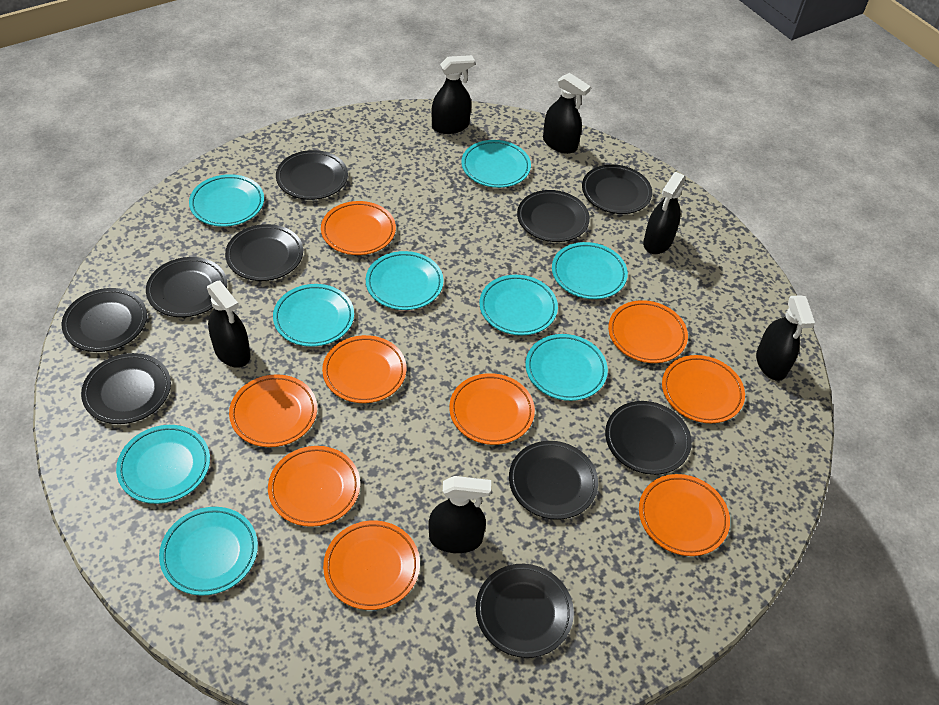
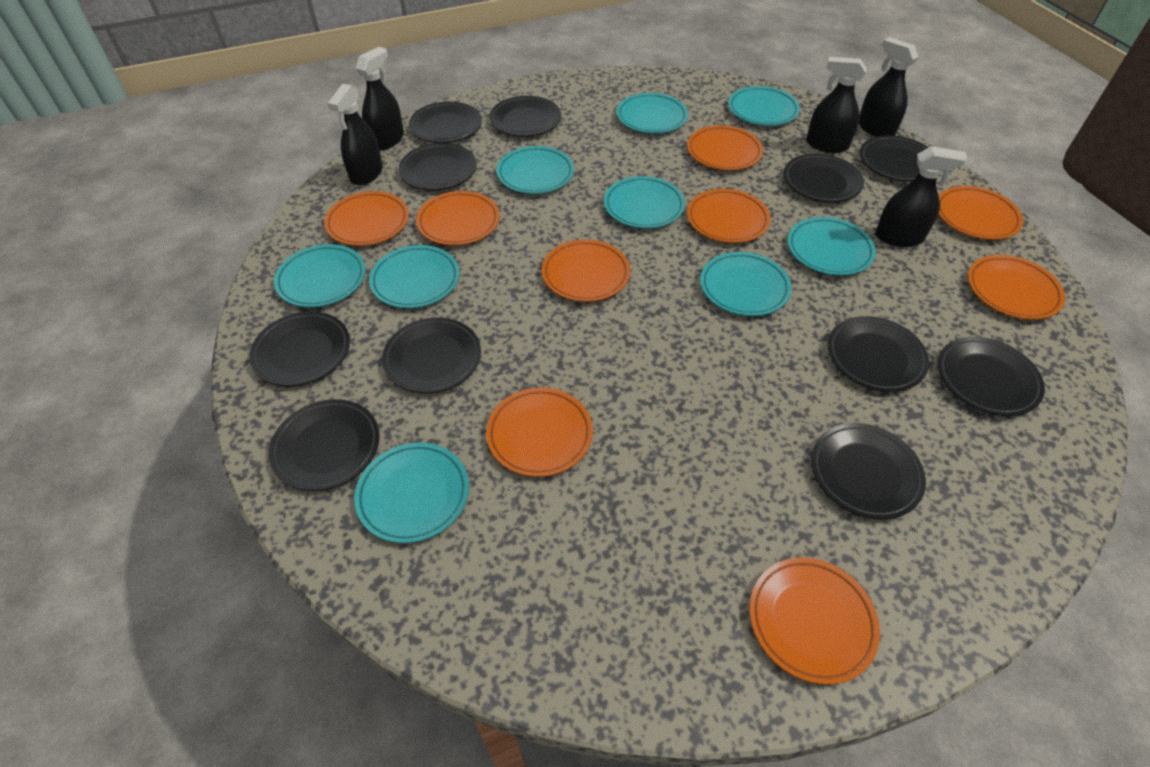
black plate: 10 -> 11
black spray bottle: 6 -> 5

